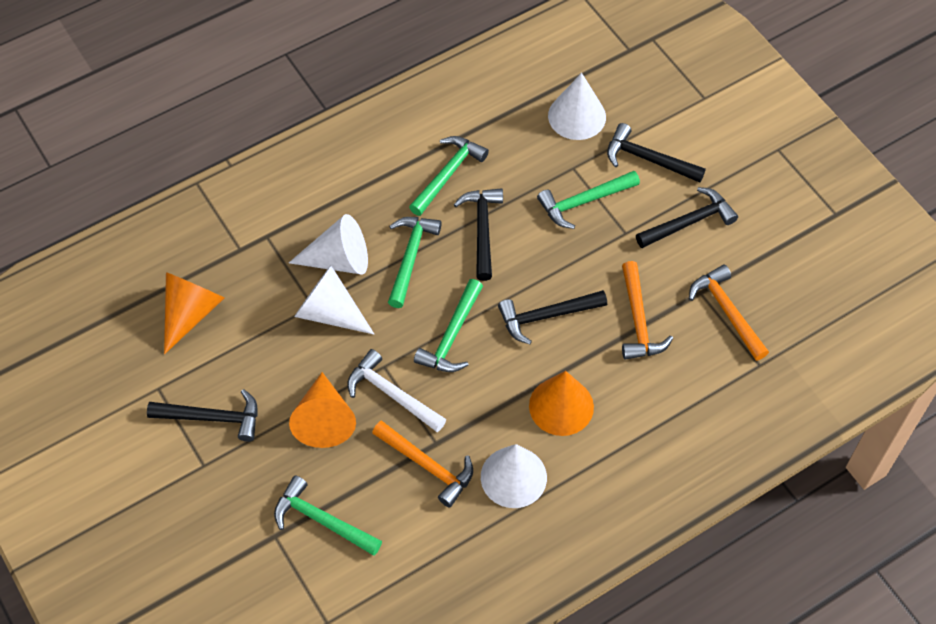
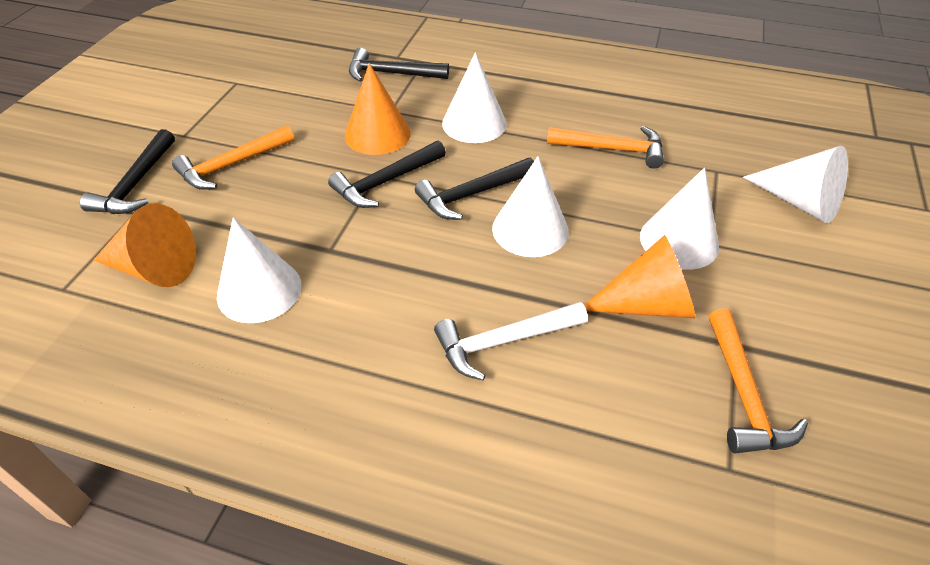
black hammer: 5 -> 4
green hammer: 5 -> 0
white cone: 4 -> 5

